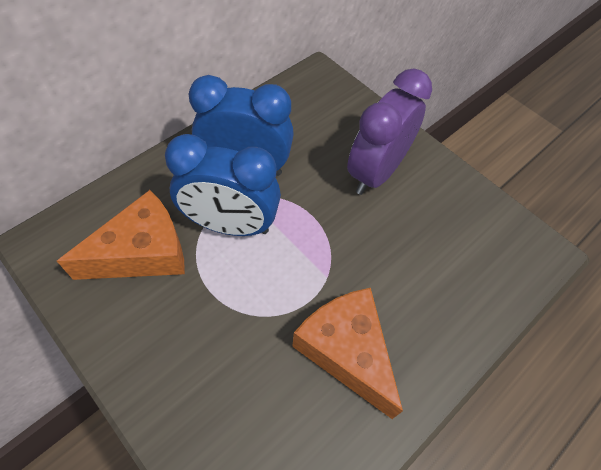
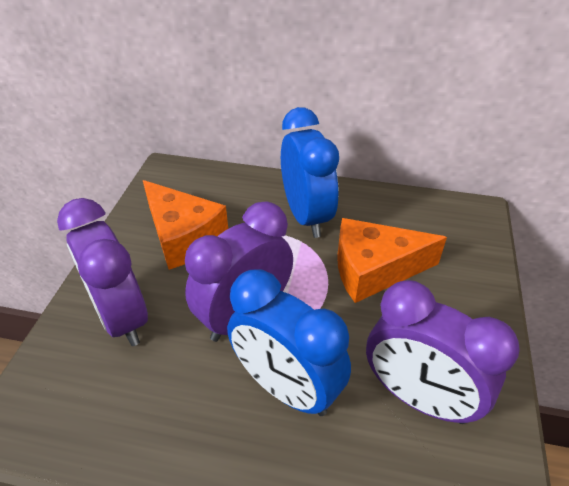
purple clock: 1 -> 3

